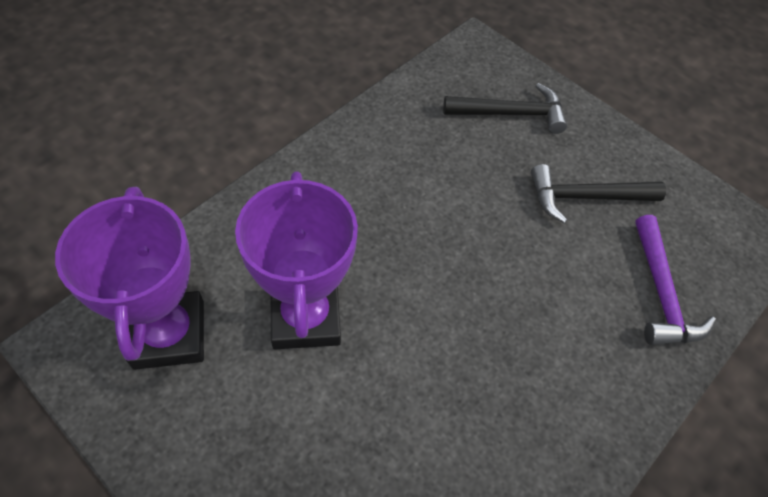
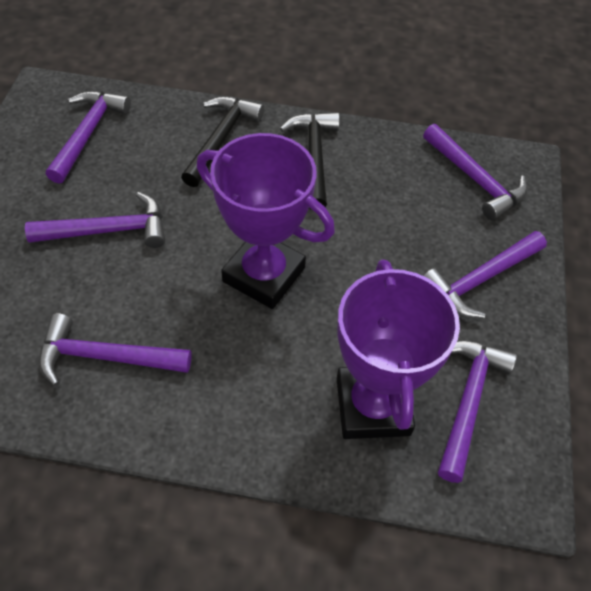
purple hammer: 1 -> 6

